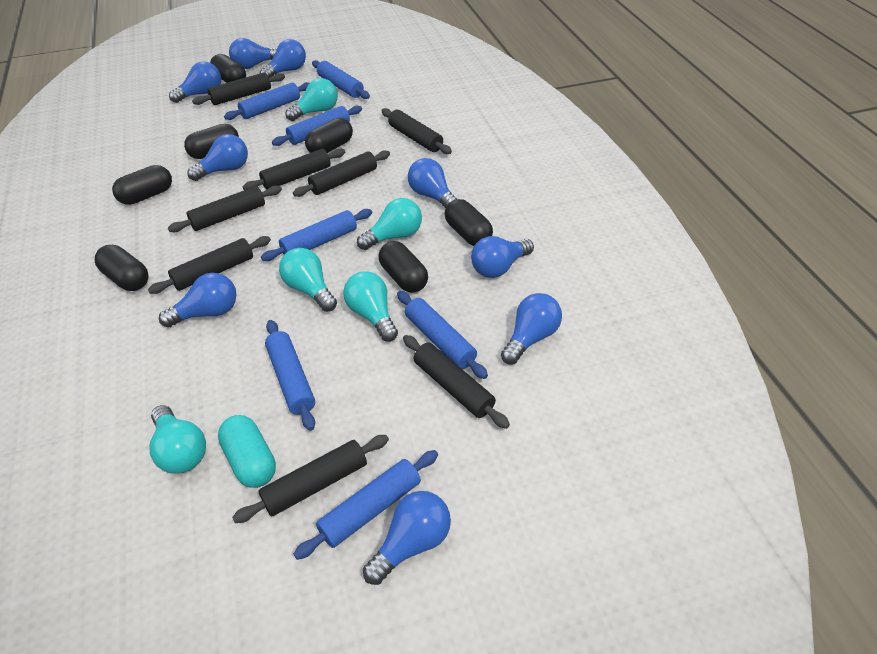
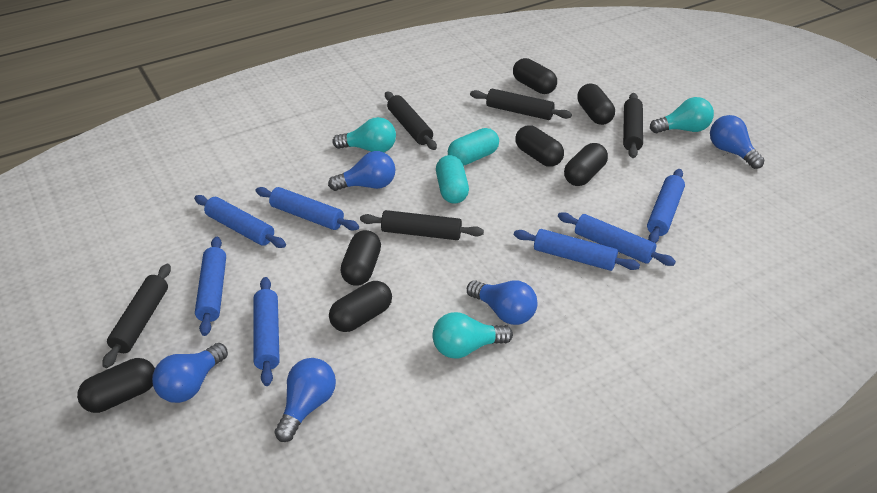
black rolling pin: 8 -> 5
blue light bulb: 9 -> 5
turquoise capsule: 1 -> 2
turquoise light bulb: 5 -> 3

